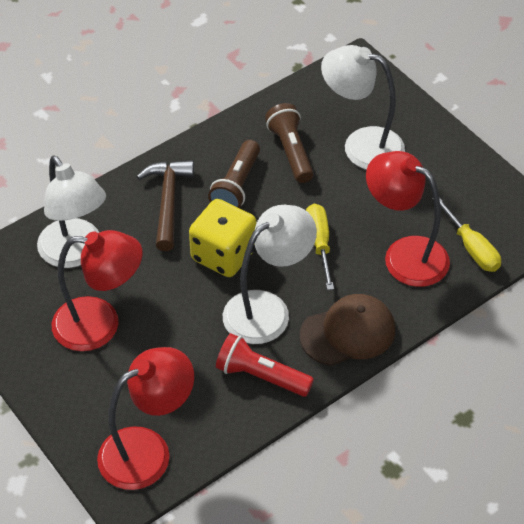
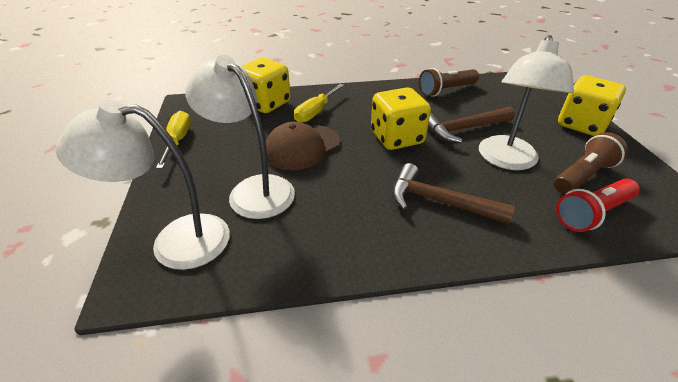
brown hammer: 1 -> 2
red lamp: 3 -> 0
yellow dice: 1 -> 3

